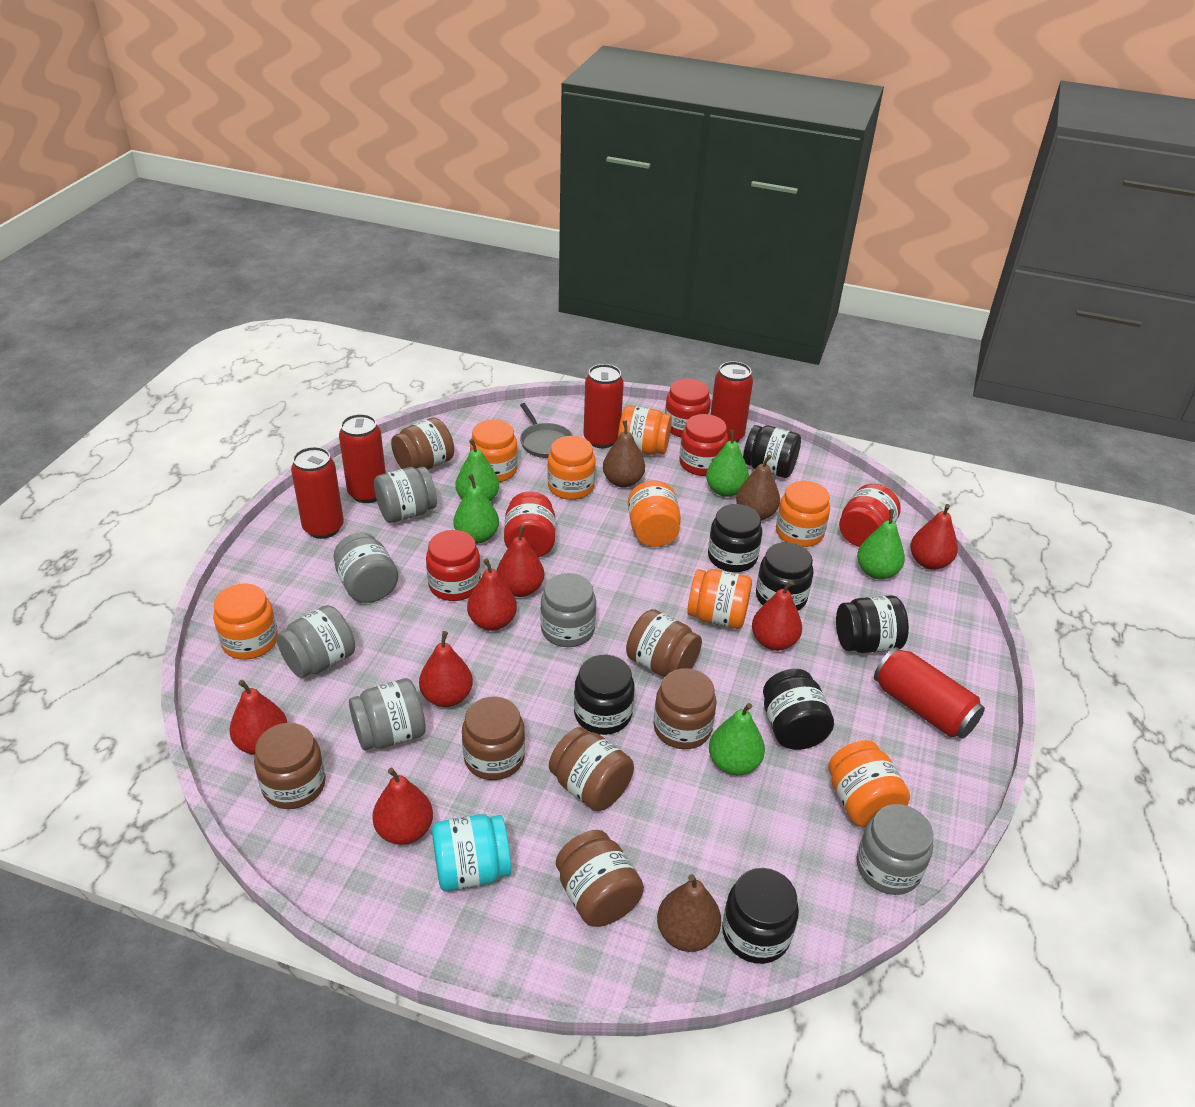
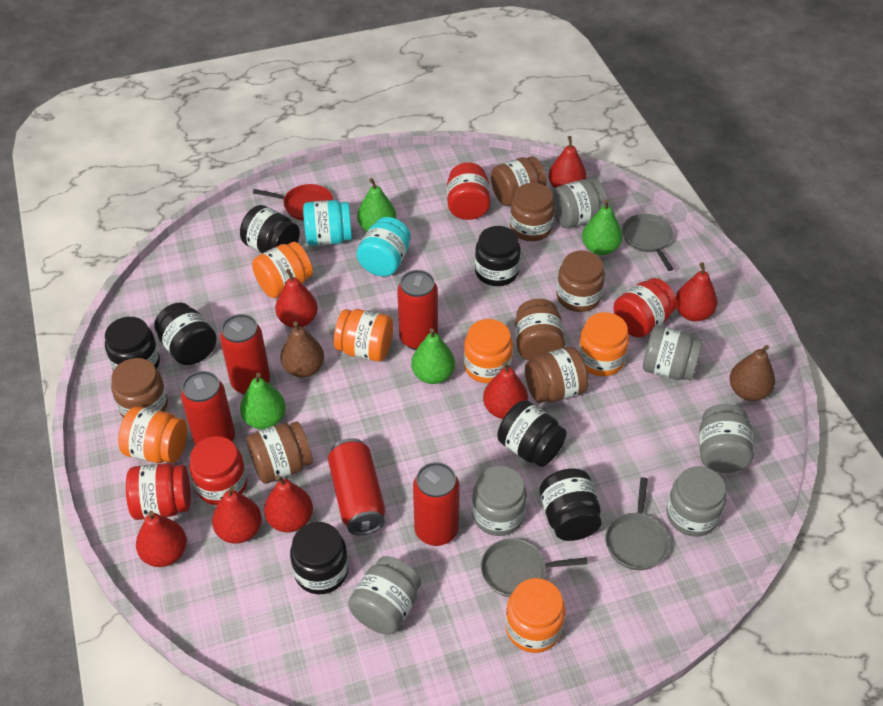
brown pear: 3 -> 2
green pear: 5 -> 4
grey pan: 1 -> 3
orange jar: 8 -> 6
red jar: 5 -> 4
red pan: 0 -> 1
turquoise jar: 1 -> 2

